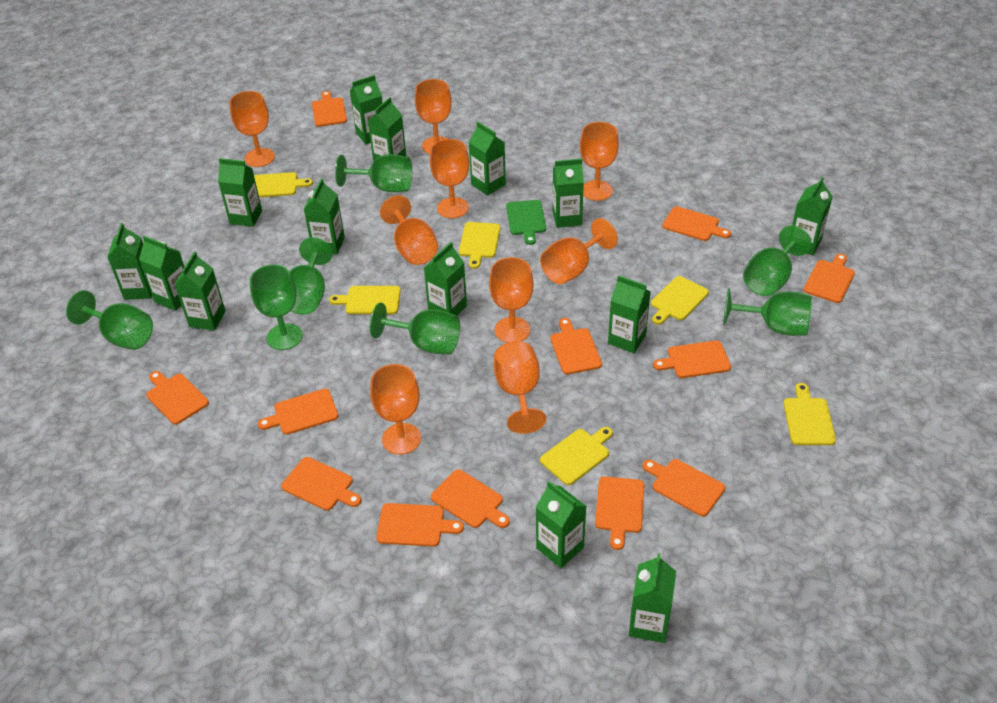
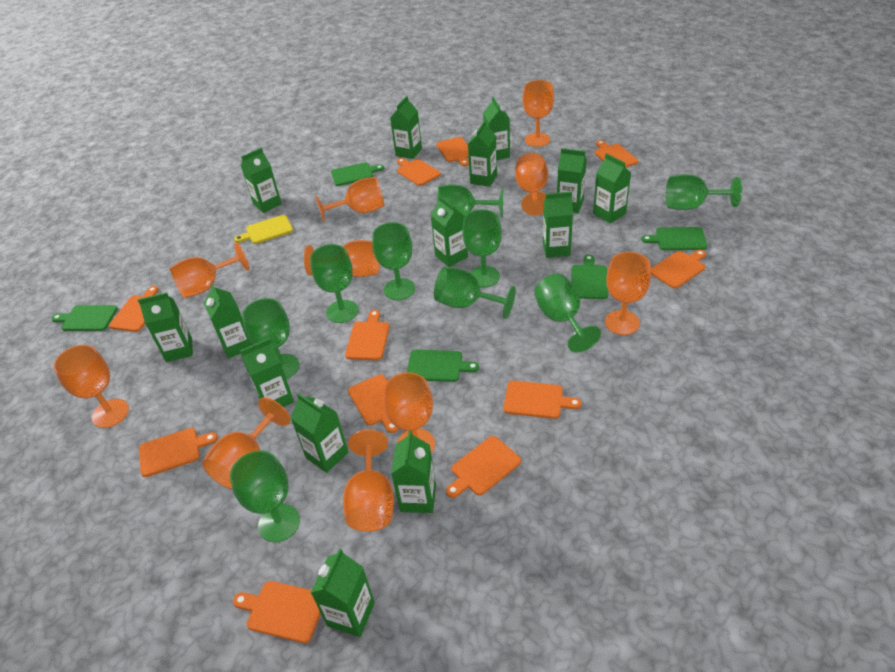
green cutting board: 1 -> 5
green goblet: 7 -> 9
orange cutting board: 12 -> 11
orange goblet: 9 -> 10
yellow cutting board: 6 -> 1

